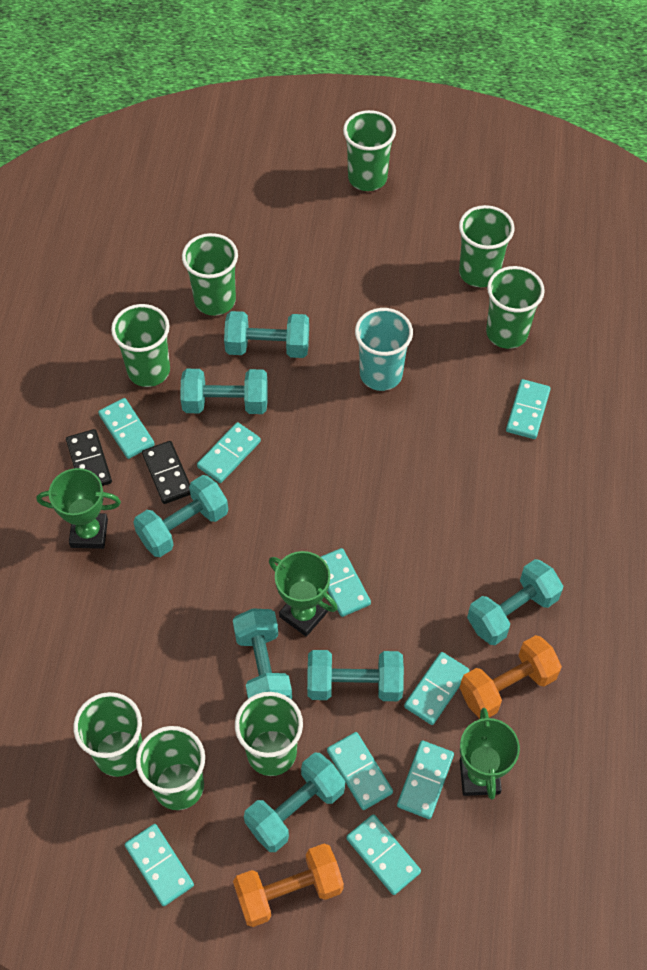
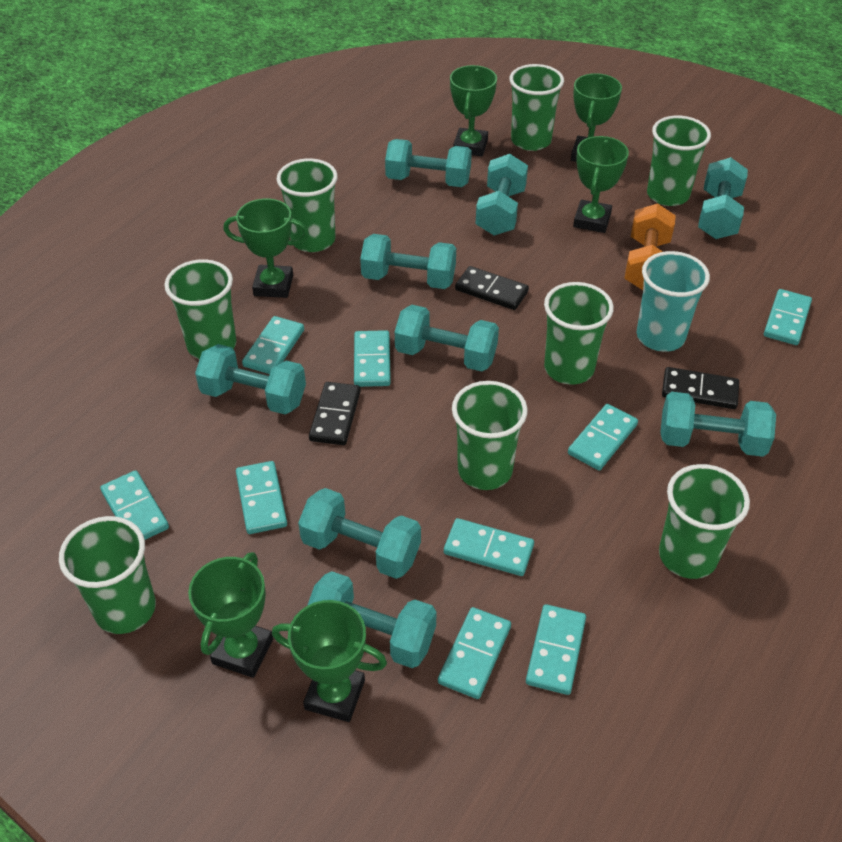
black domino: 2 -> 3
green trophy: 3 -> 6
orange dumbbell: 2 -> 1
turquoise dumbbell: 7 -> 9

